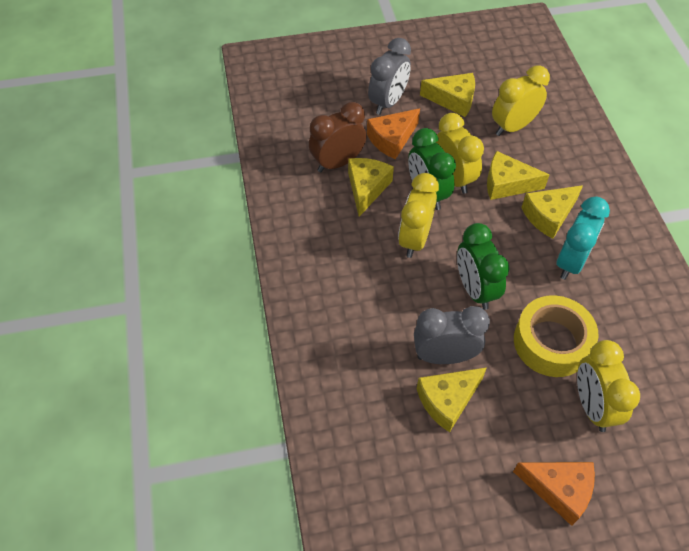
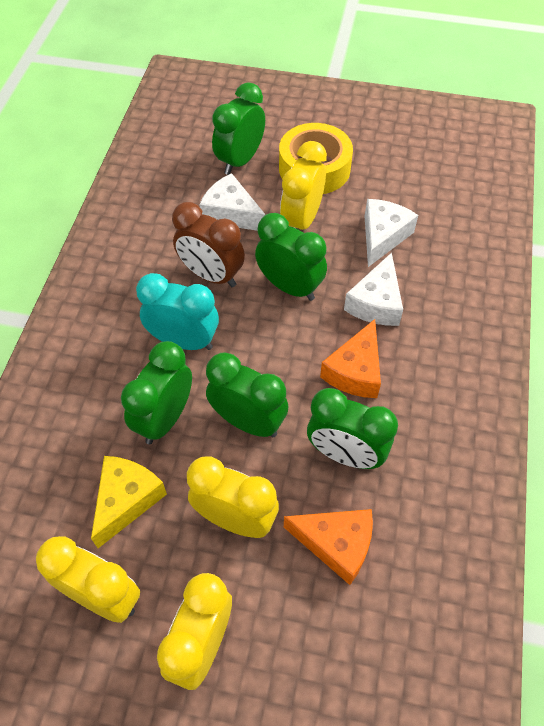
green clock: 2 -> 5
grey clock: 2 -> 0
white cheese: 0 -> 3
yellow cheese: 5 -> 1

